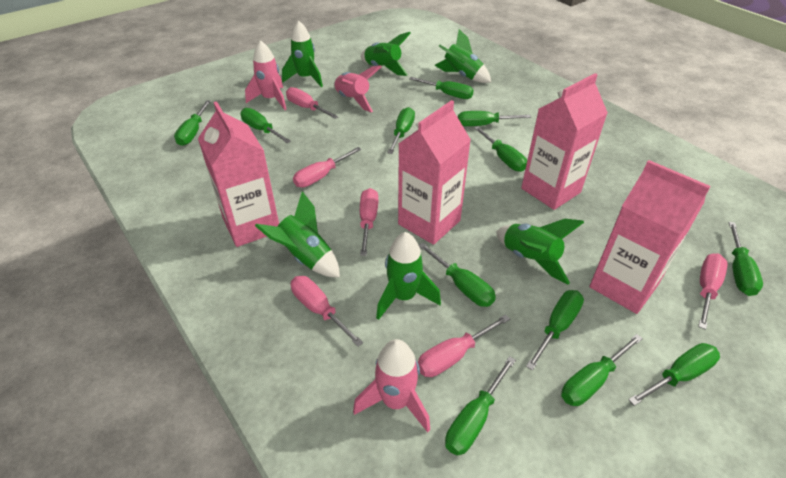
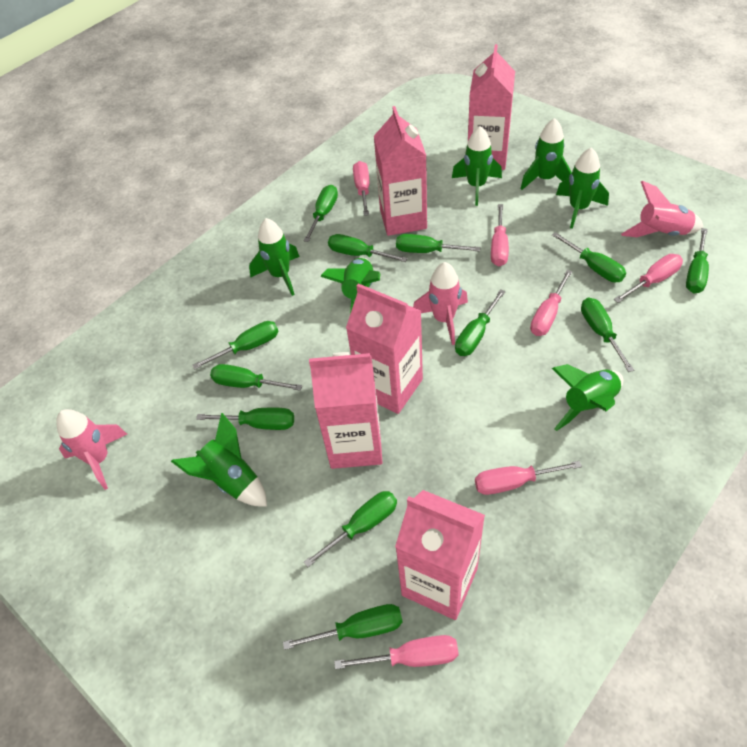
green rocket: 6 -> 7
pink carton: 4 -> 5

